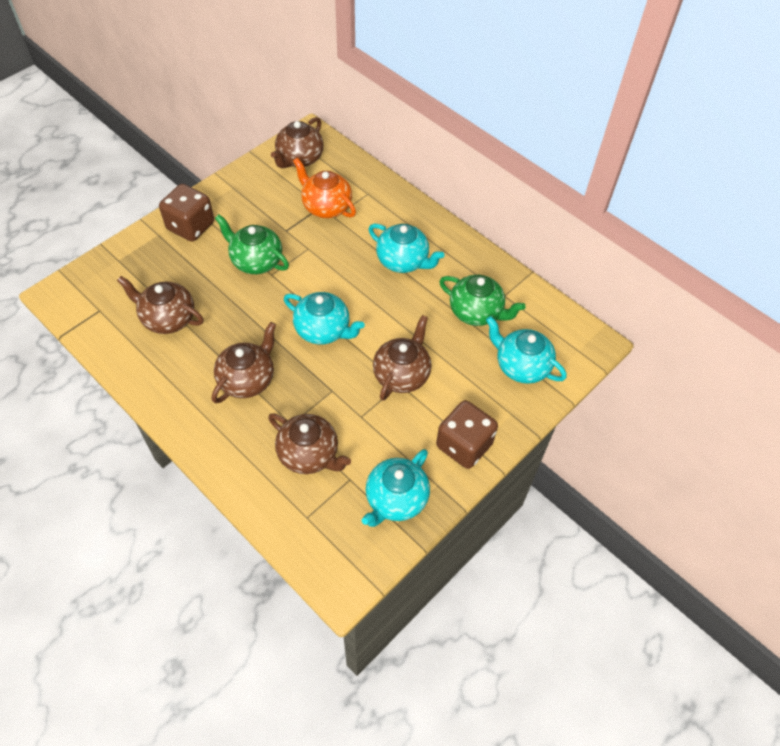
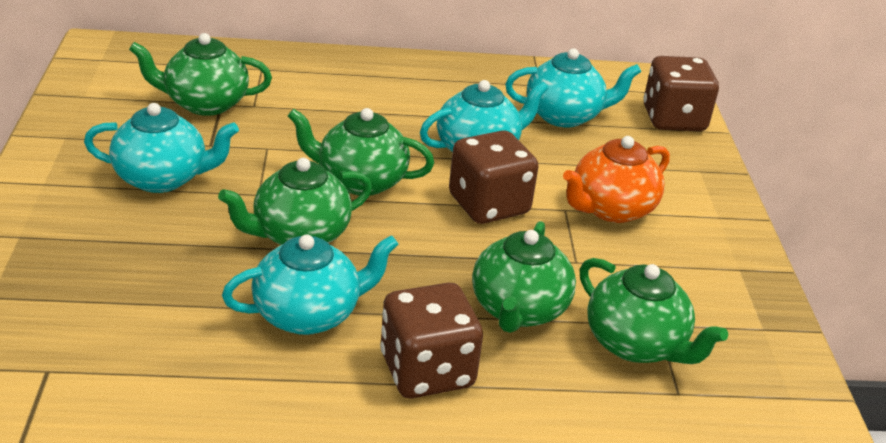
brown dice: 2 -> 3
brown teapot: 5 -> 0
green teapot: 2 -> 5

